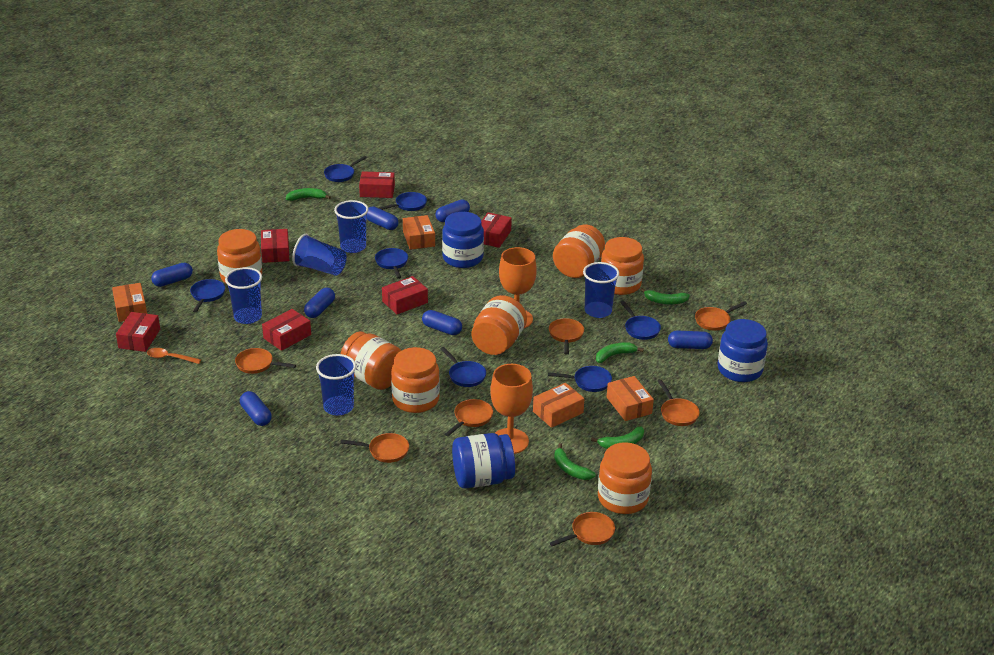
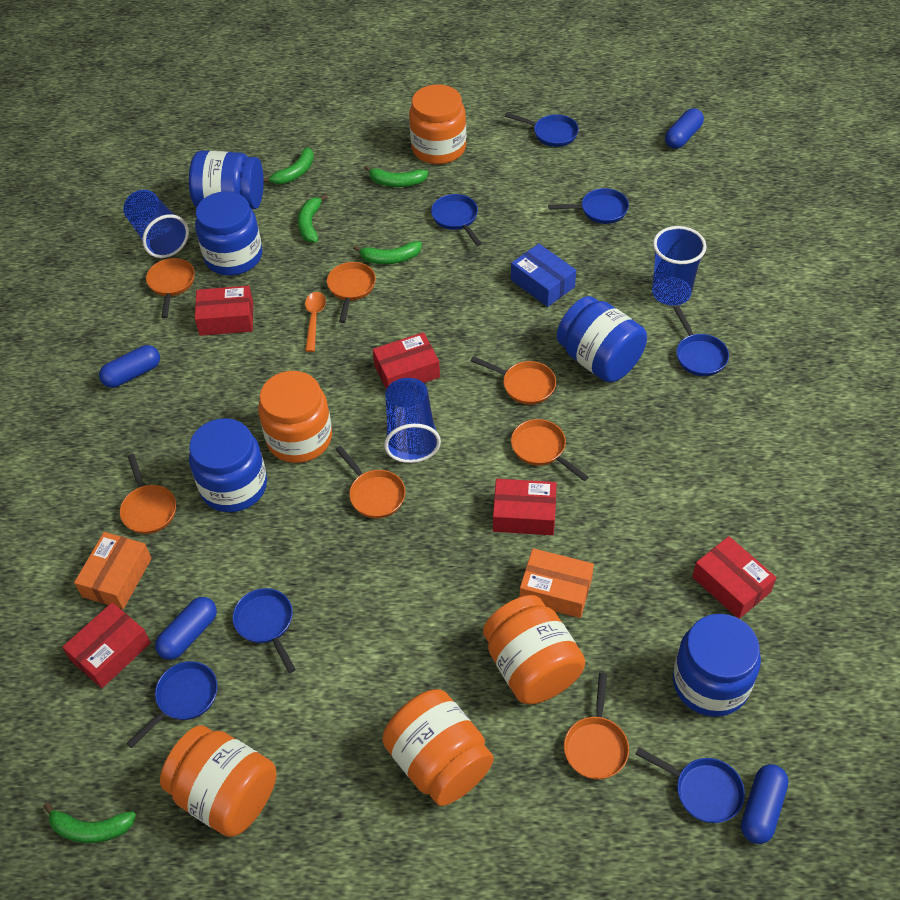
blue box: 0 -> 1
blue capsule: 7 -> 4
blue cup: 5 -> 3
blue jar: 3 -> 5
orange box: 4 -> 2
orange goblet: 2 -> 0
orange jar: 7 -> 5
red box: 6 -> 5

